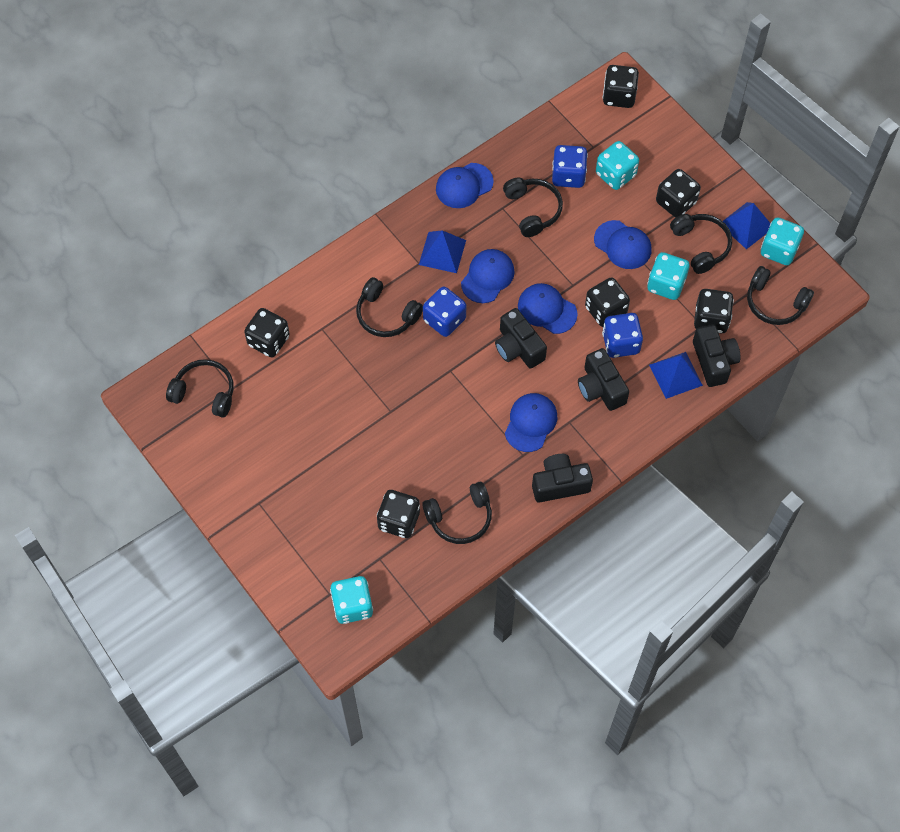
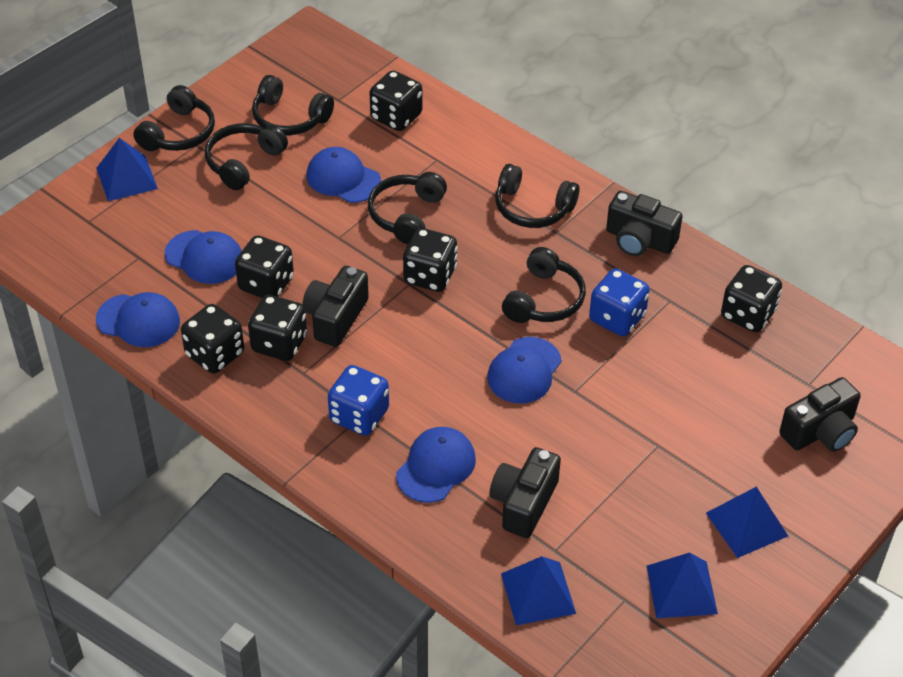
blue dice: 3 -> 2
blue pyramid: 3 -> 4
turquoise dice: 4 -> 0

